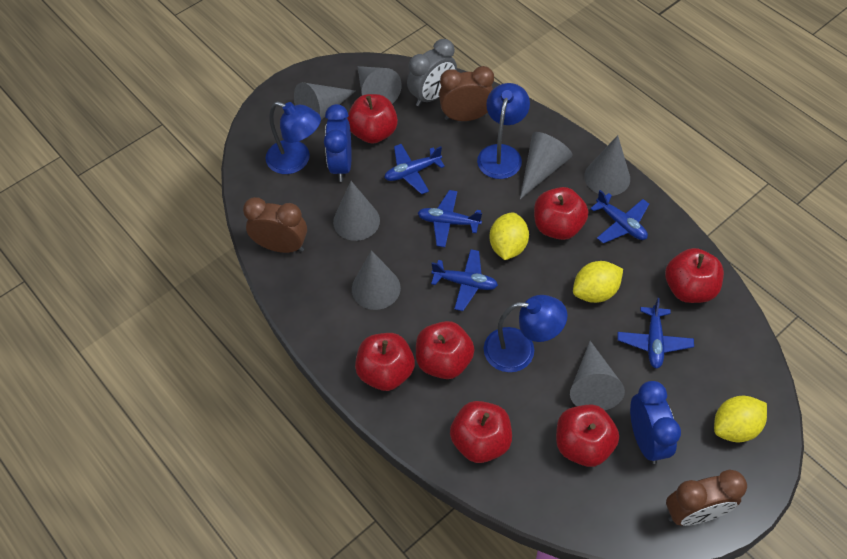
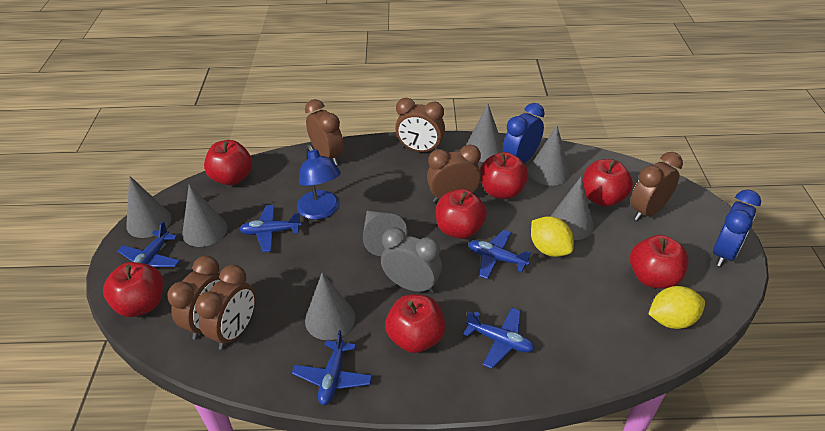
blue lamp: 3 -> 1
brown clock: 3 -> 6
yellow lemon: 3 -> 2

